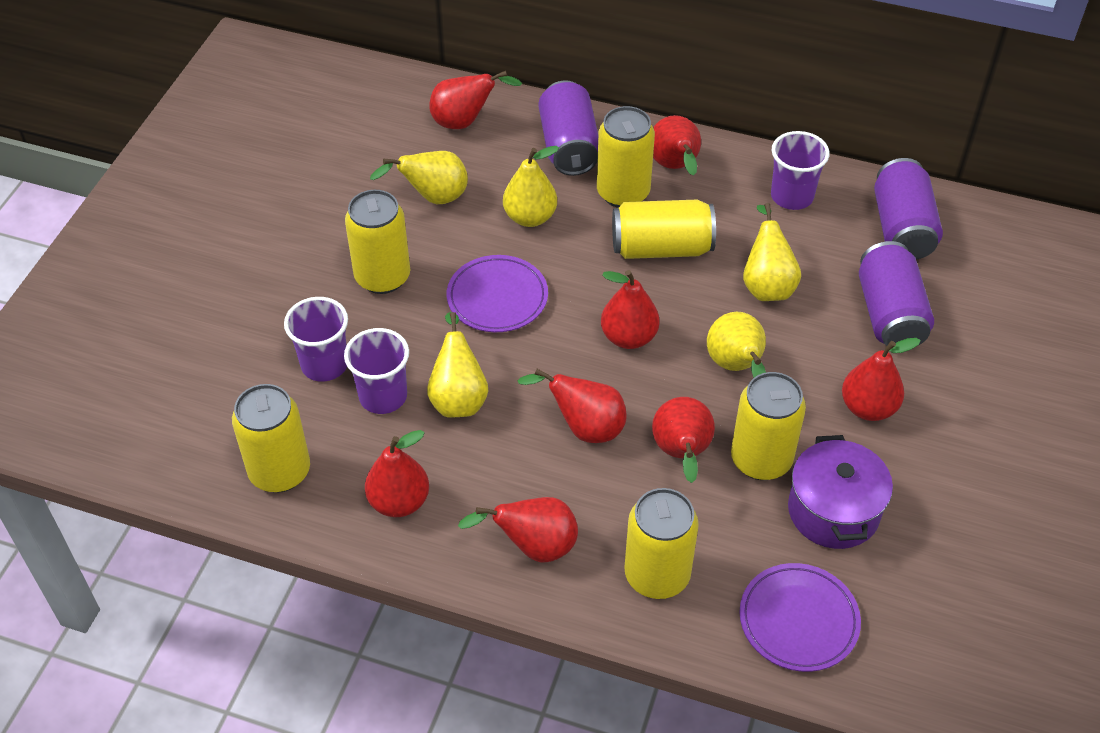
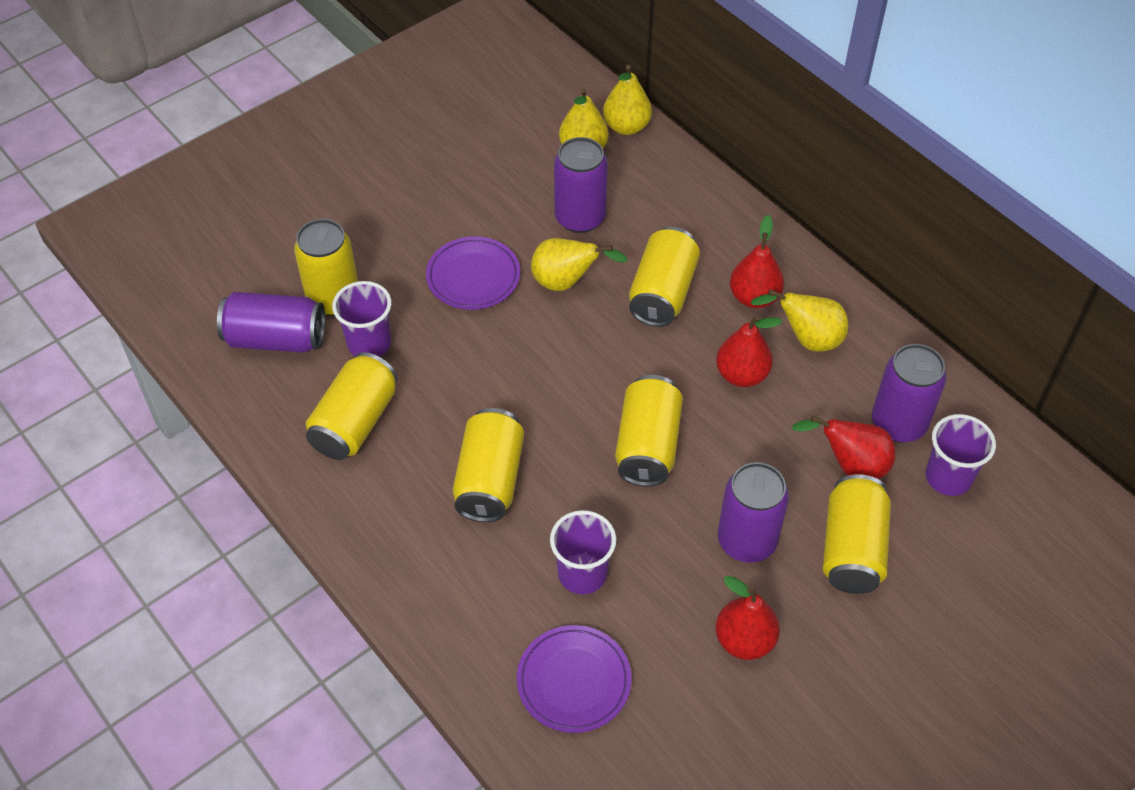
purple can: 3 -> 4
purple pot: 1 -> 0
red pear: 8 -> 4
yellow pear: 5 -> 4

